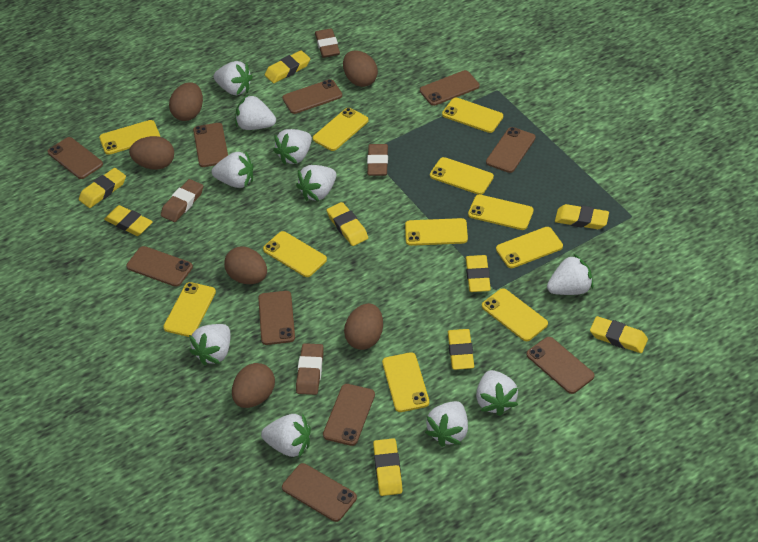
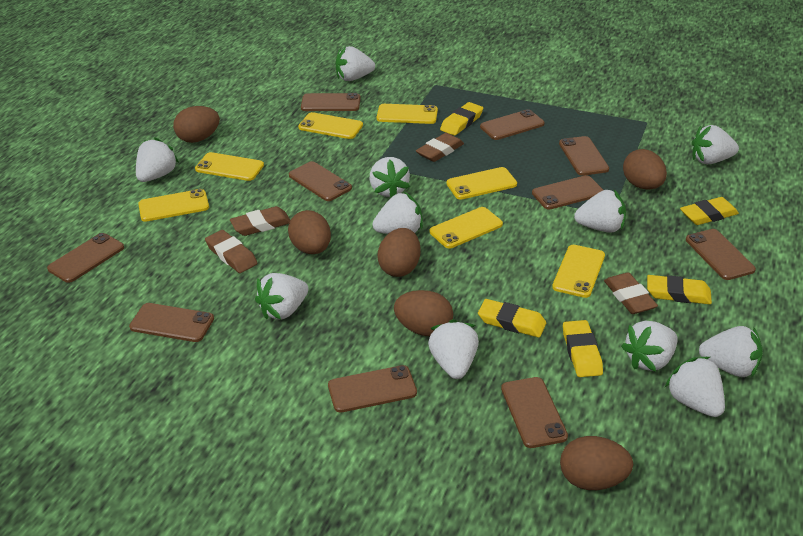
white strawberry: 10 -> 11
yellow eraser: 9 -> 5
yellow phone: 11 -> 7

